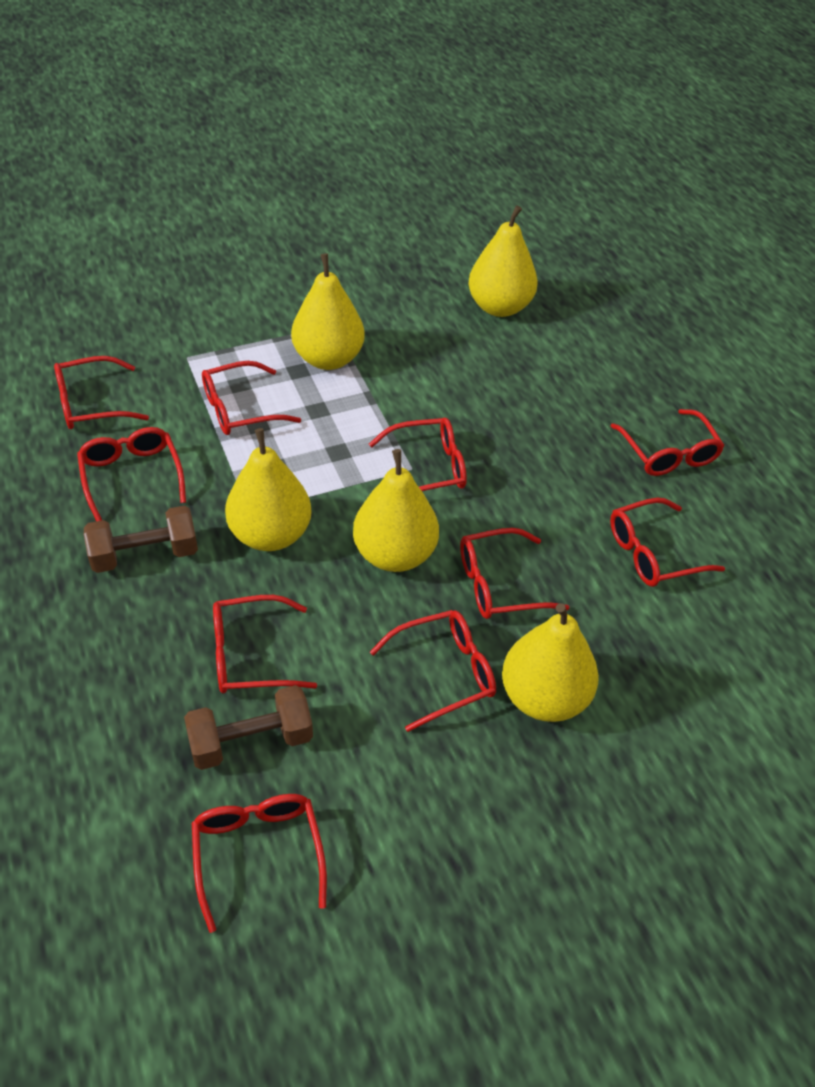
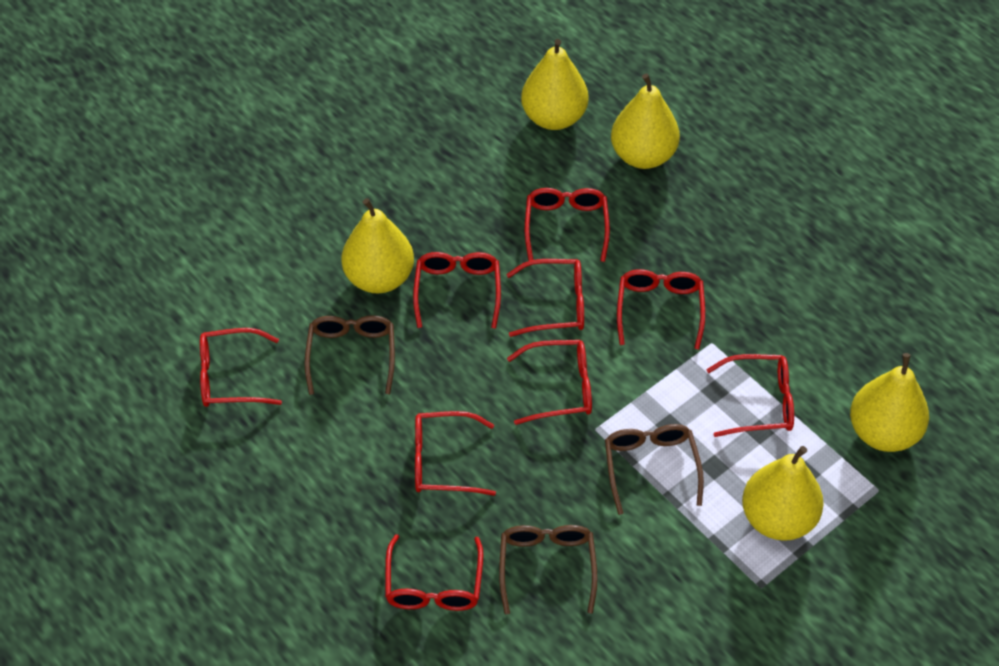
brown dumbbell: 2 -> 0
brown glasses: 0 -> 3
red glasses: 10 -> 9

